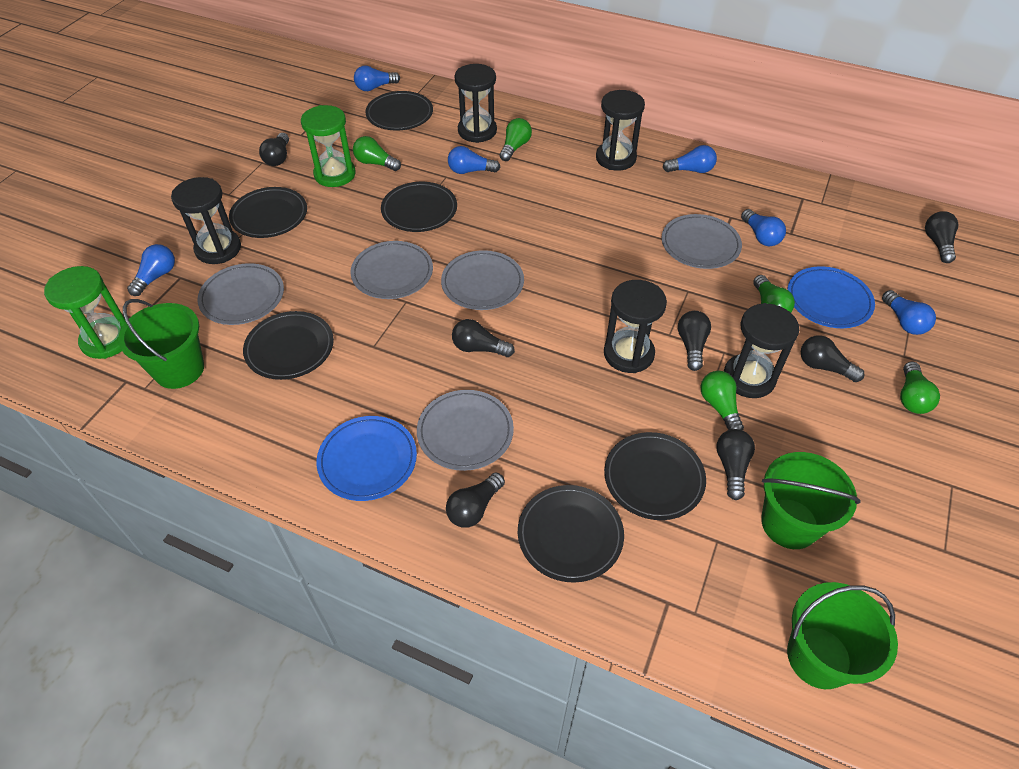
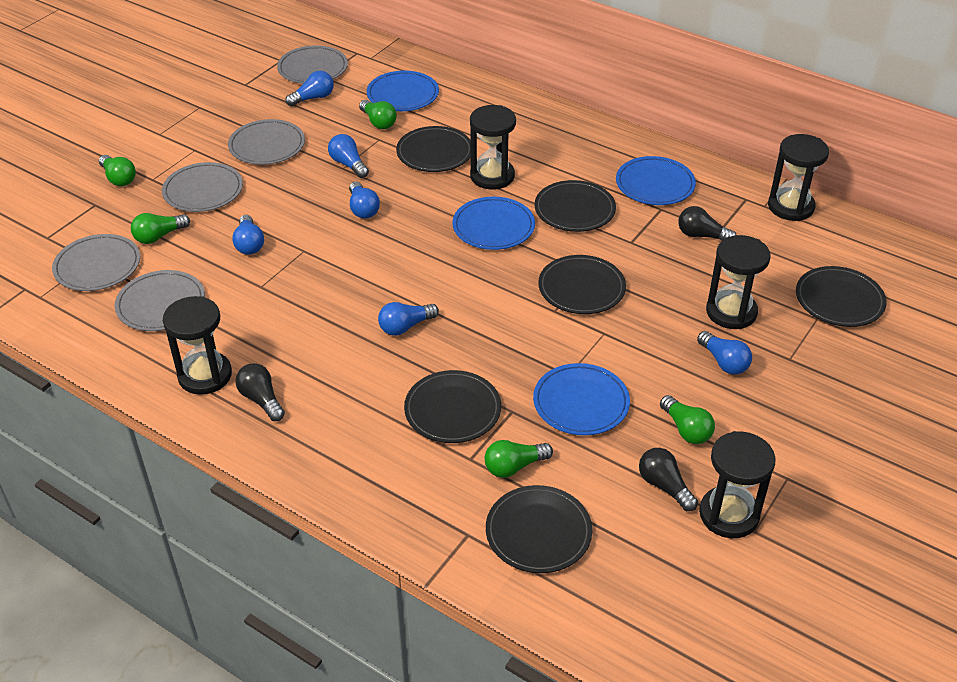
black light bulb: 7 -> 3
blue plate: 2 -> 4
green bucket: 3 -> 0
green hourglass: 2 -> 0

